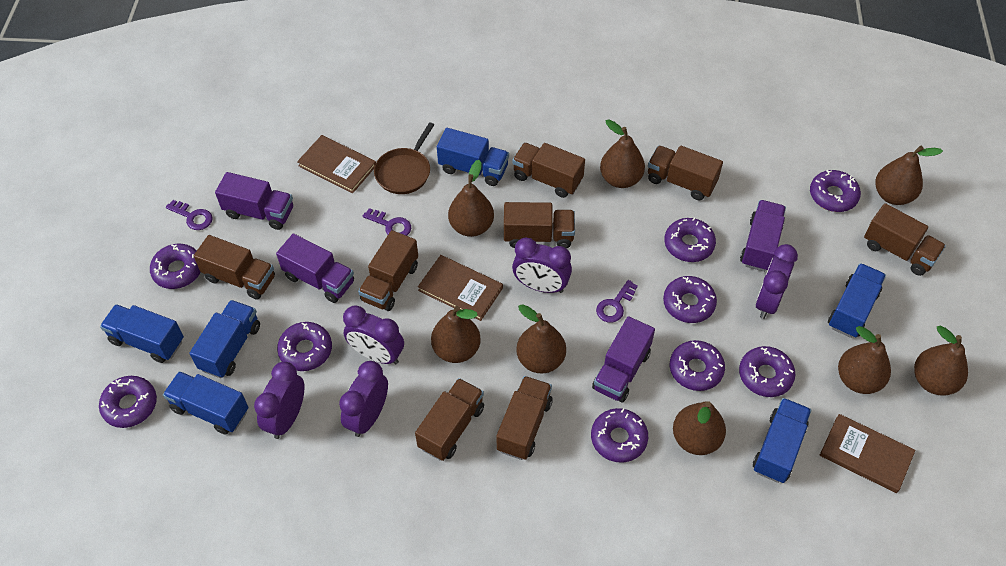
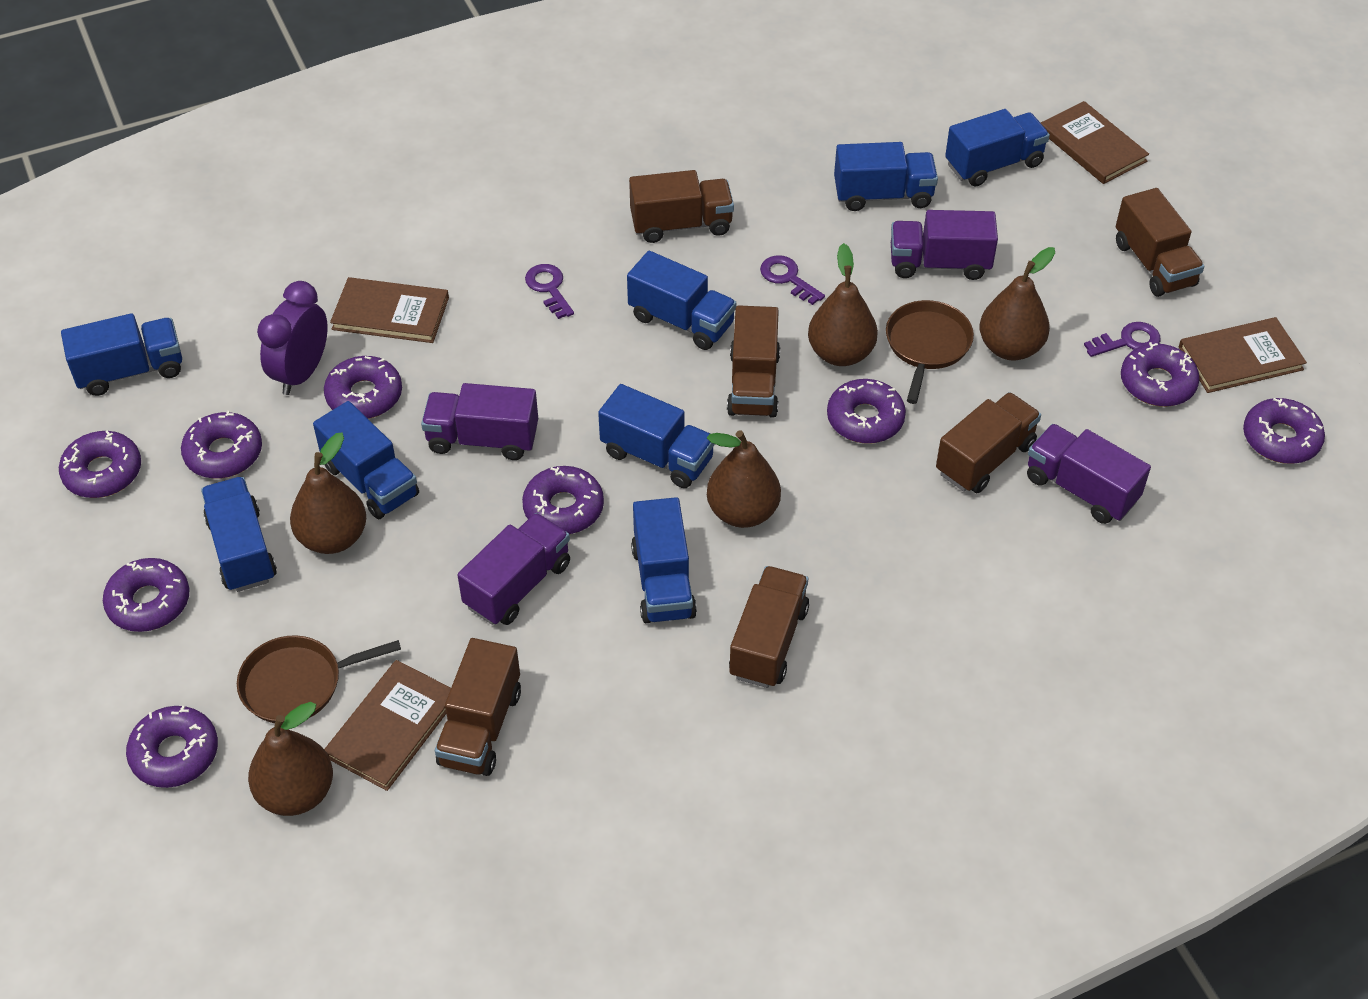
blue truck: 6 -> 8
brown book: 3 -> 4
brown pan: 1 -> 2
brown pear: 8 -> 5
brown truck: 8 -> 6
purple clock: 5 -> 1

